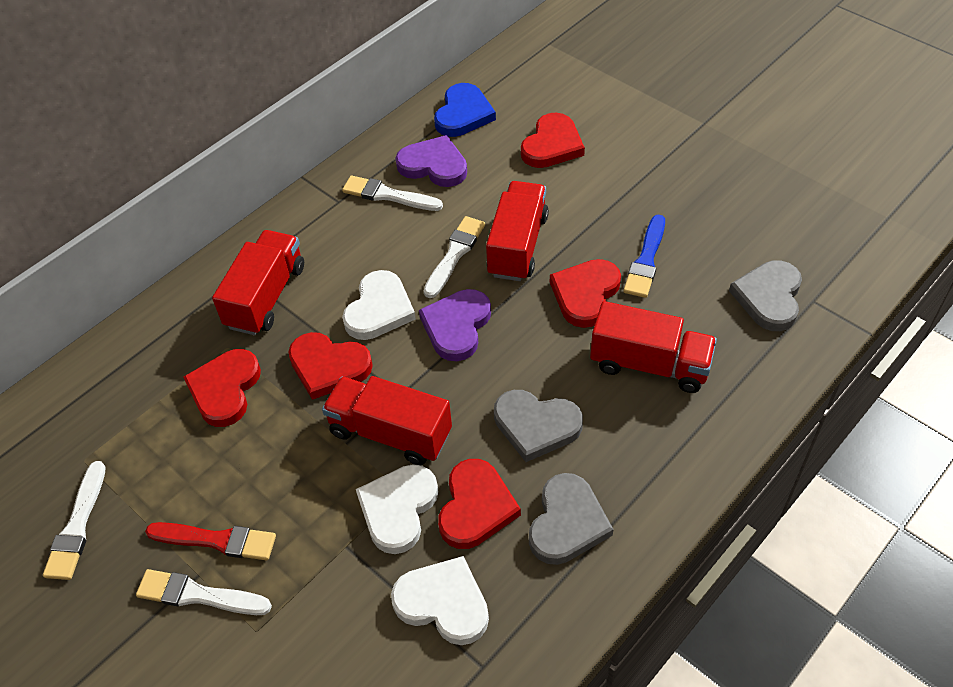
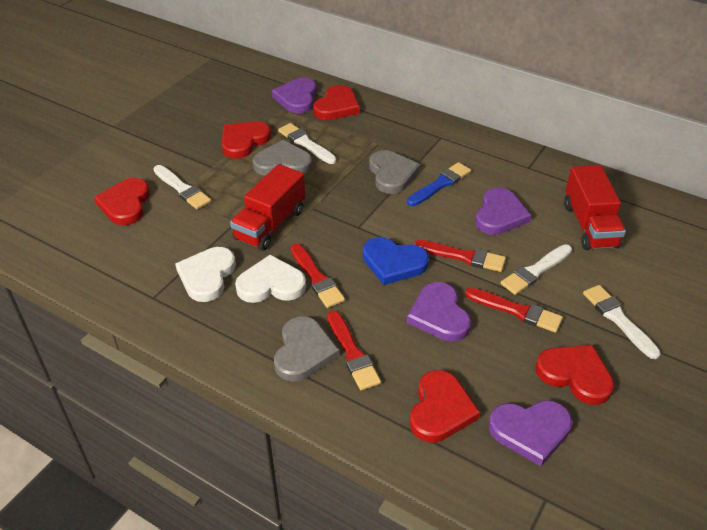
purple heart: 2 -> 4
red brush: 1 -> 4
red truck: 4 -> 2
white heart: 3 -> 2

